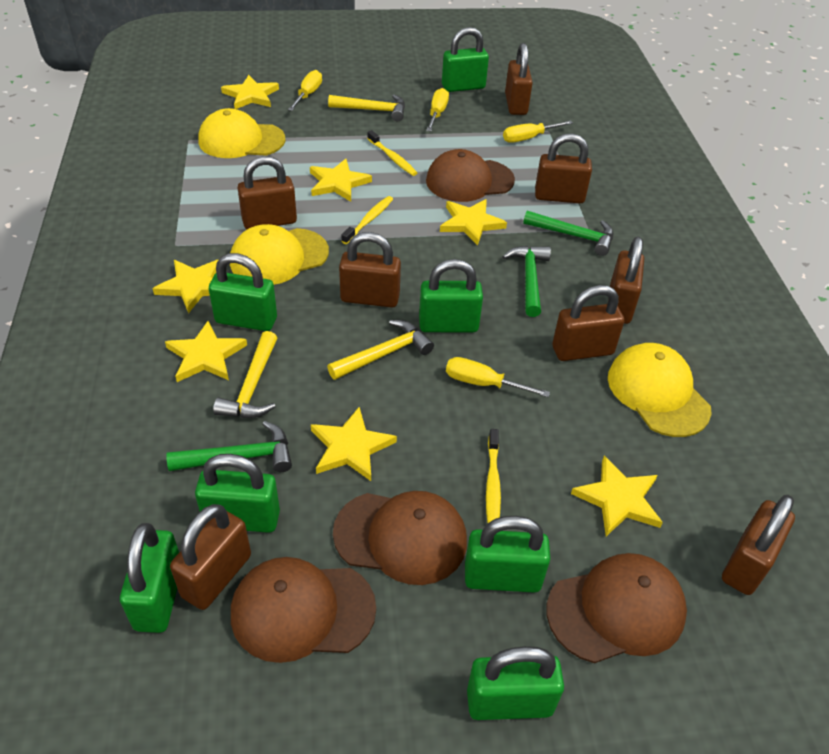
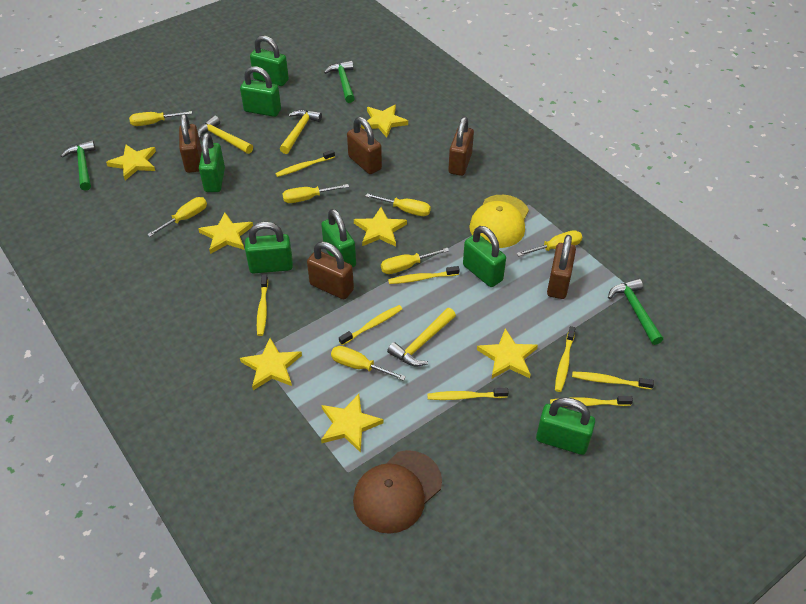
brown cap: 4 -> 1
brown padlock: 8 -> 5
yellow cap: 3 -> 1
yellow screwdriver: 4 -> 7
yellow toothbrush: 3 -> 8

